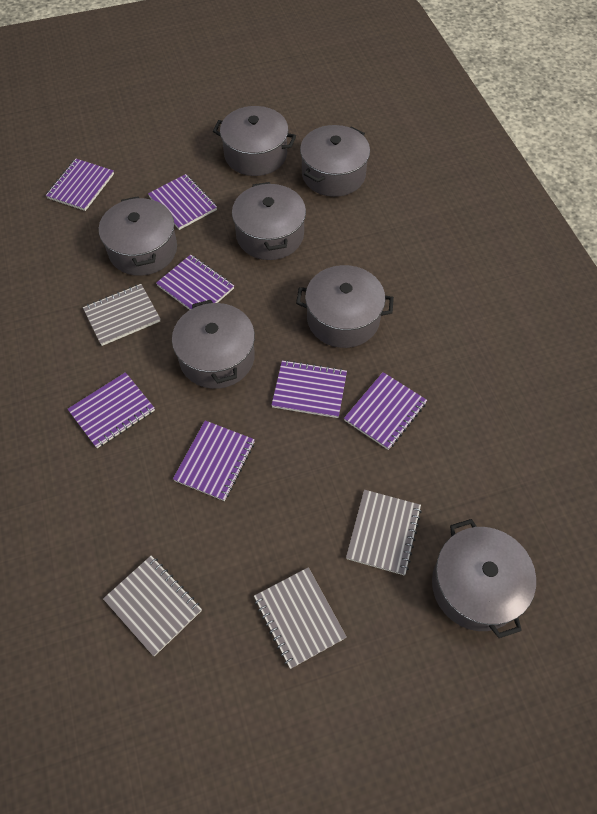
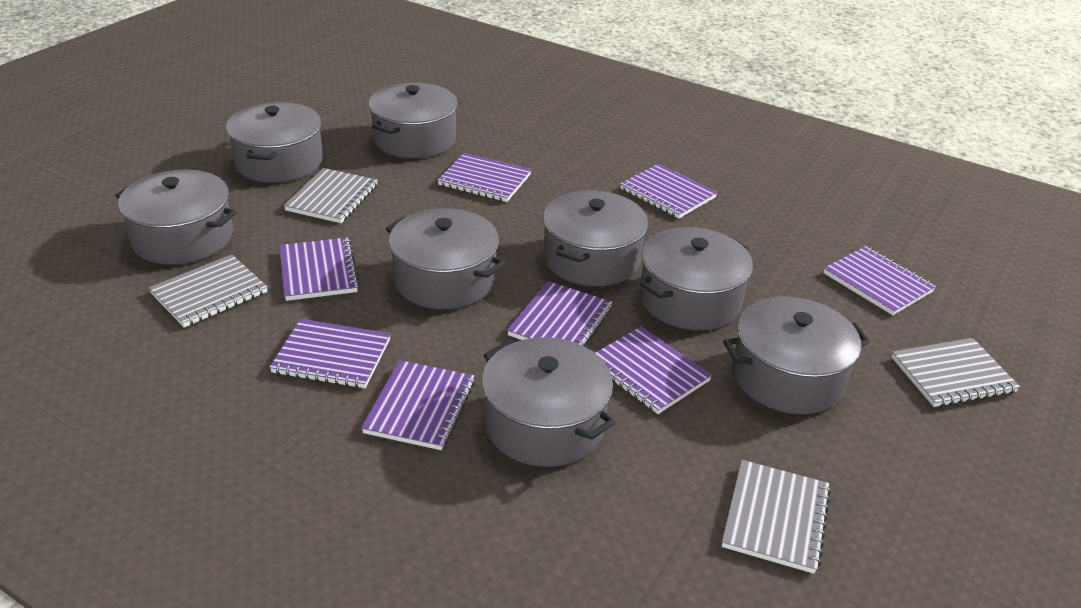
grey pot: 7 -> 8
purple notebook: 7 -> 8

